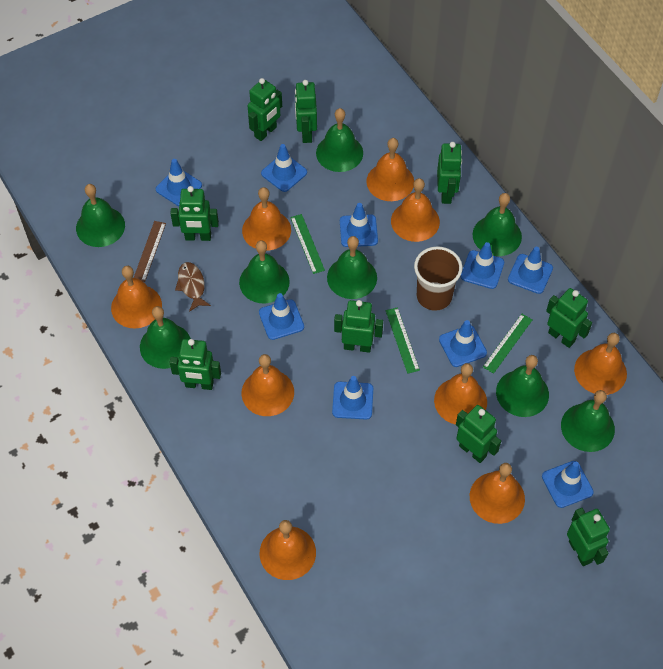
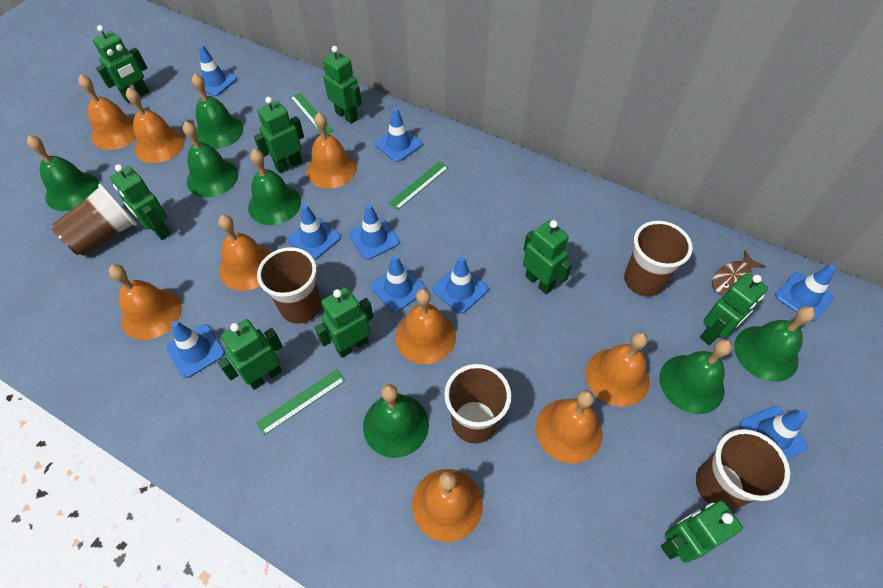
brown cup: 1 -> 5
brown ruler: 1 -> 0
green bell: 8 -> 7

